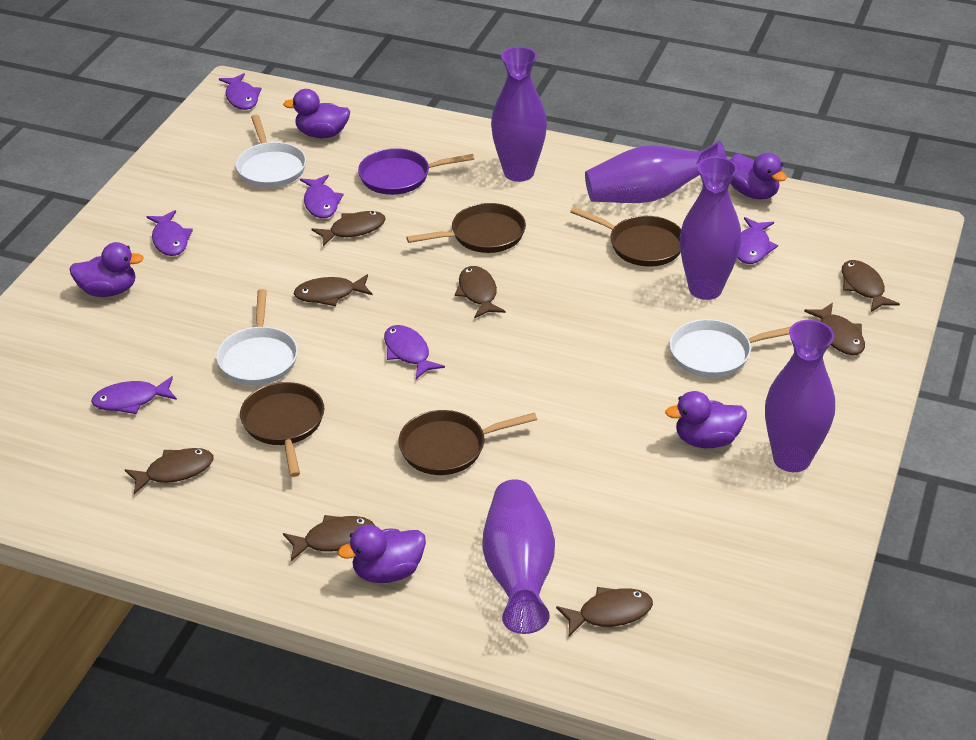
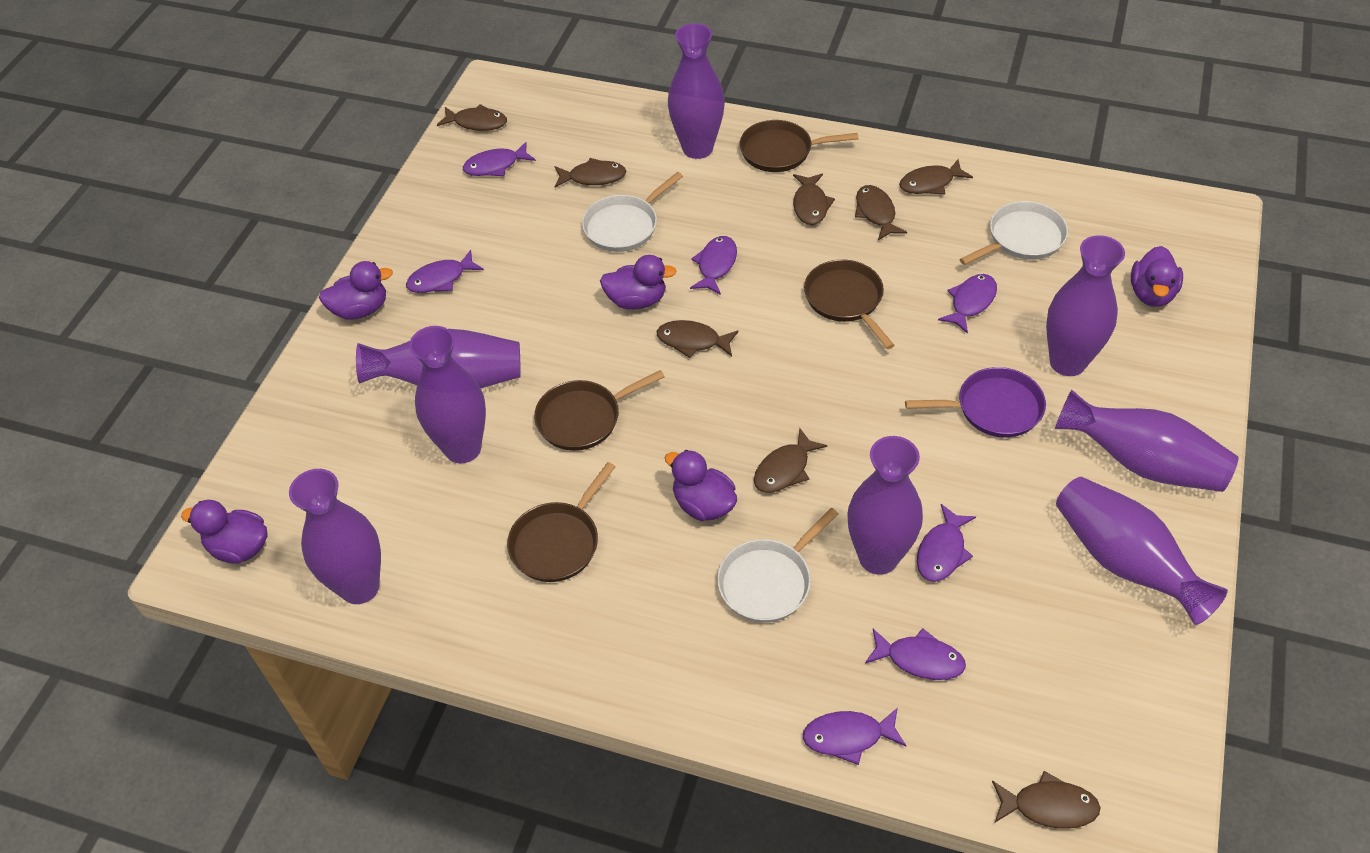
purple fish: 6 -> 7
purple vase: 5 -> 8

